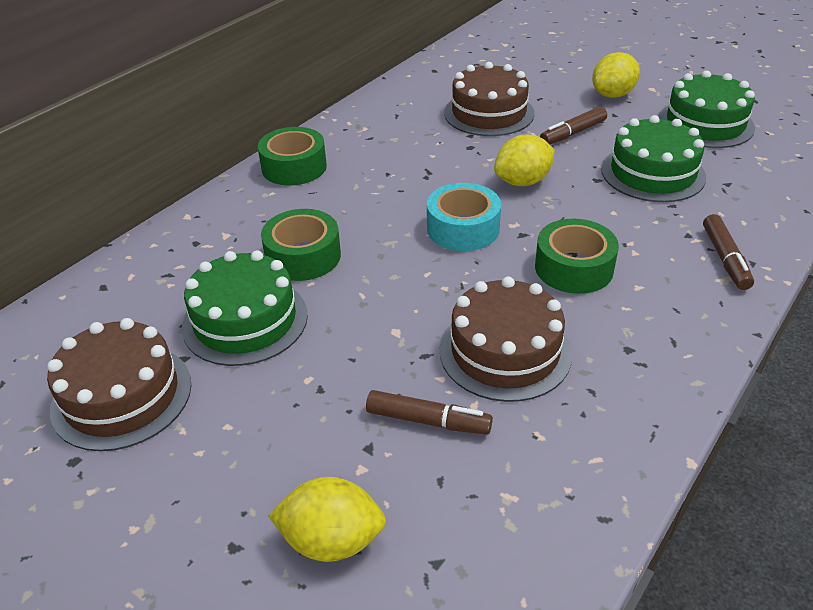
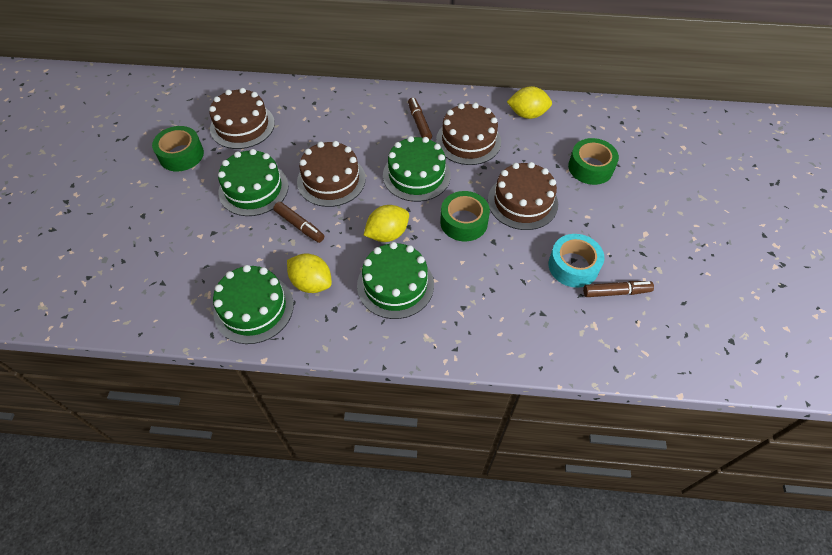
brown cake: 3 -> 4
green cake: 3 -> 4

